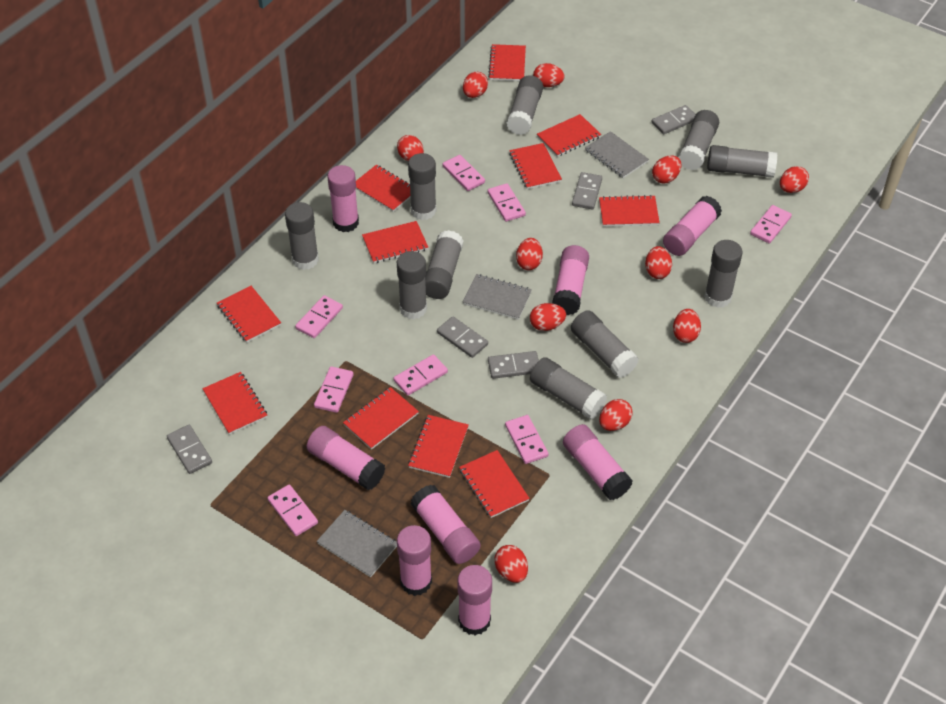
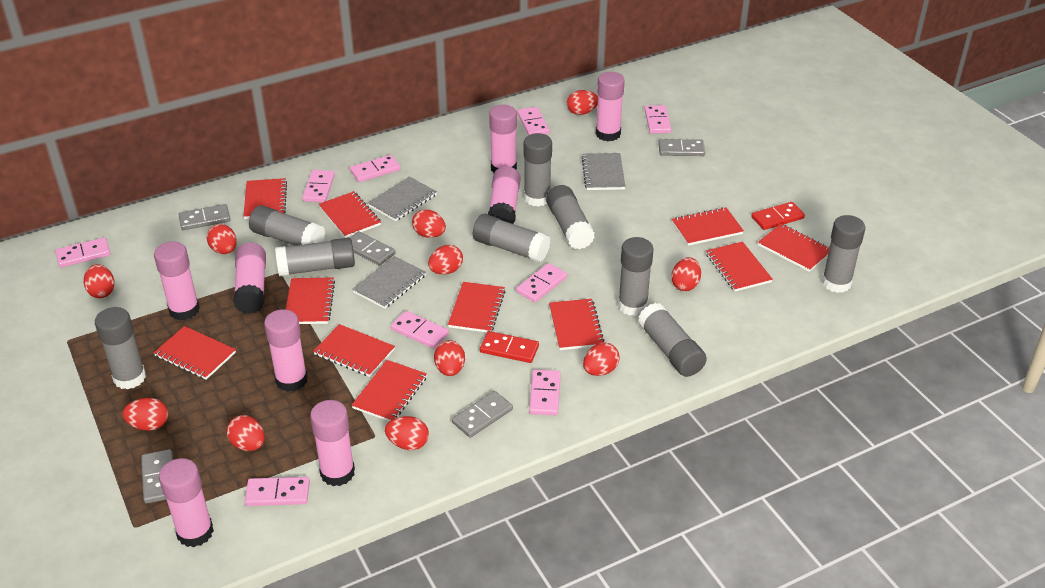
grey glue stick: 10 -> 9
pink domino: 8 -> 9
red domino: 0 -> 2

